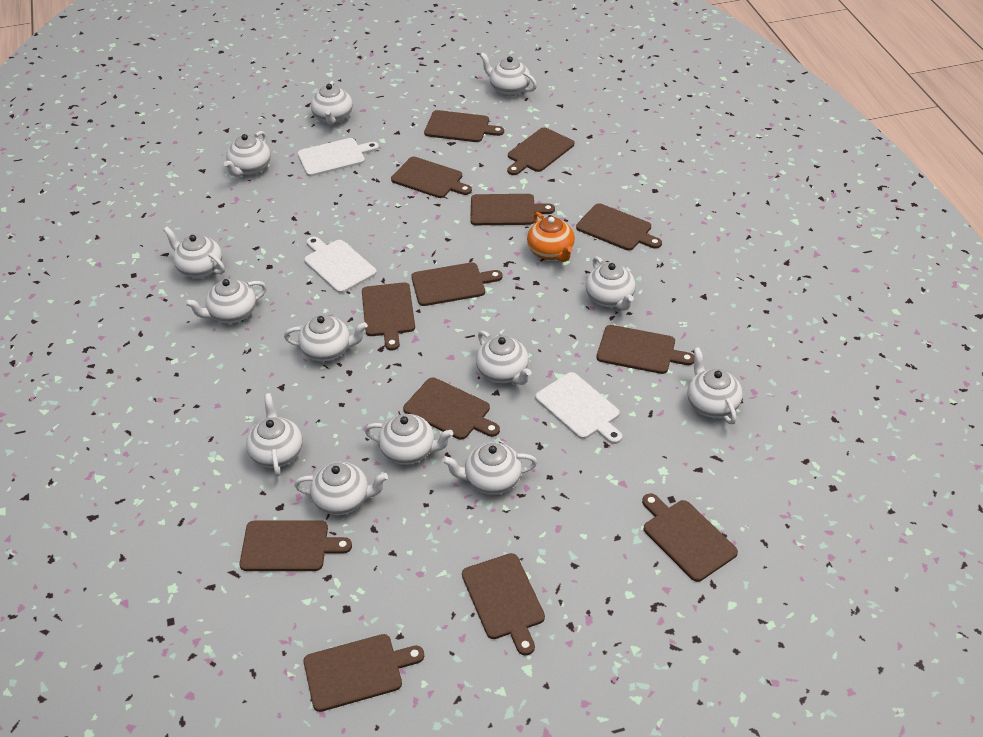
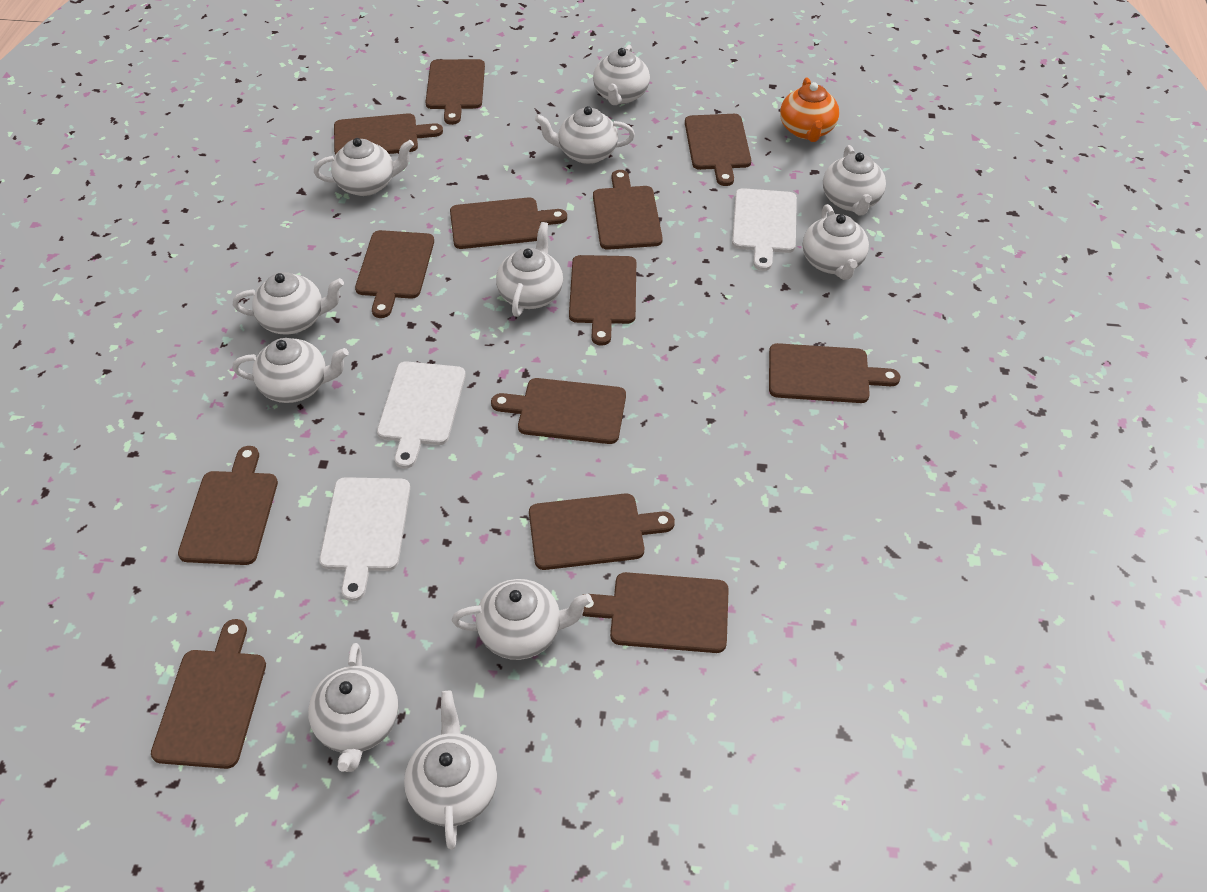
white teapot: 13 -> 11

